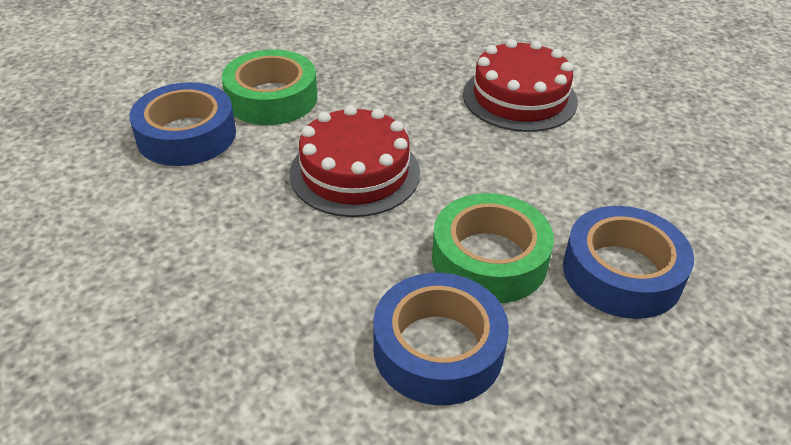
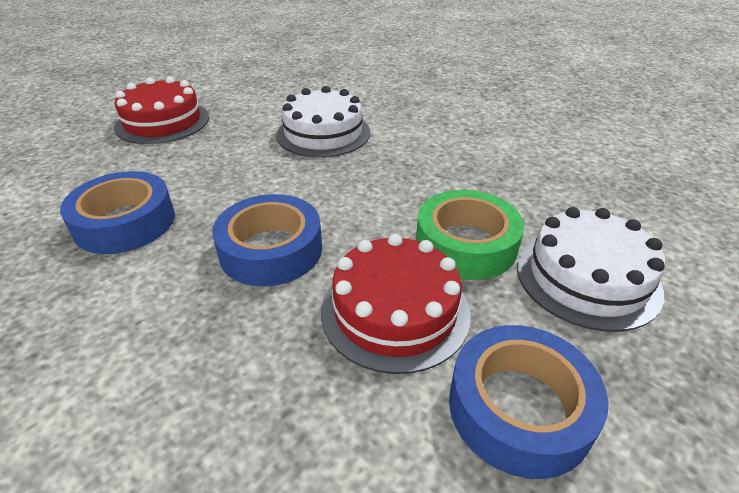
green tape: 2 -> 1
white cake: 0 -> 2

